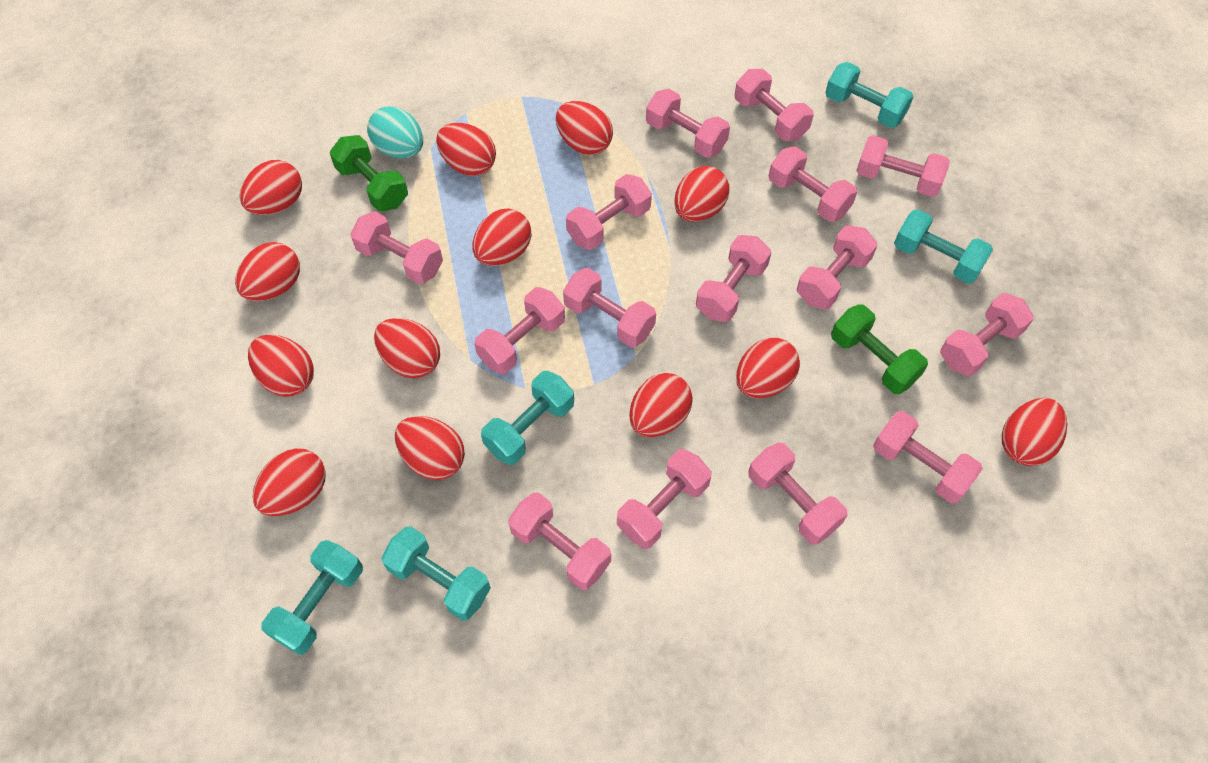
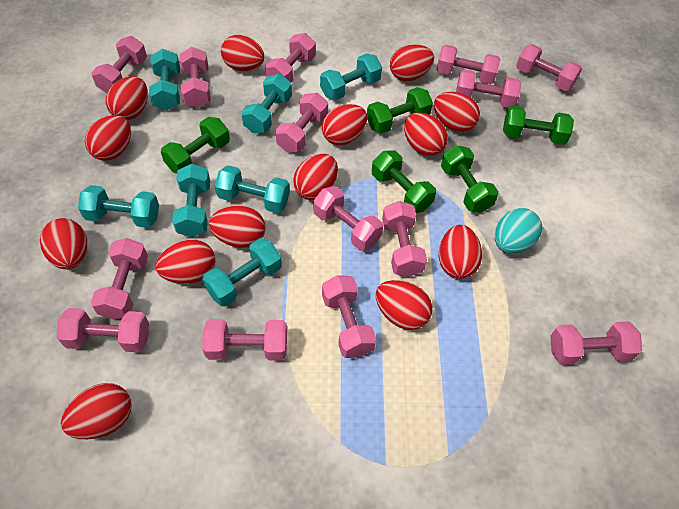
green dumbbell: 2 -> 5
pink dumbbell: 15 -> 14
red egg: 13 -> 14
turquoise dumbbell: 5 -> 7

